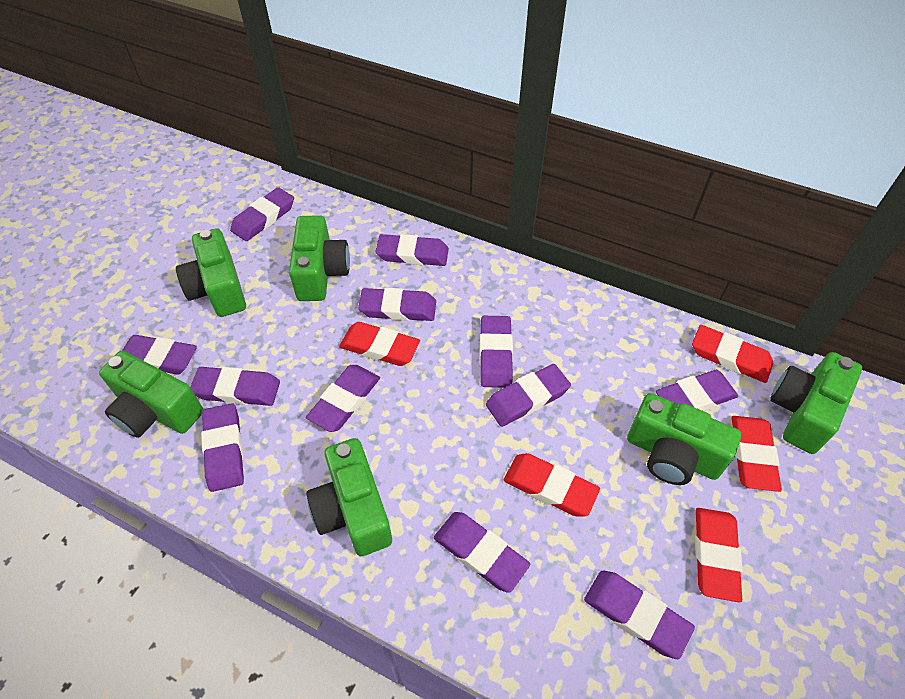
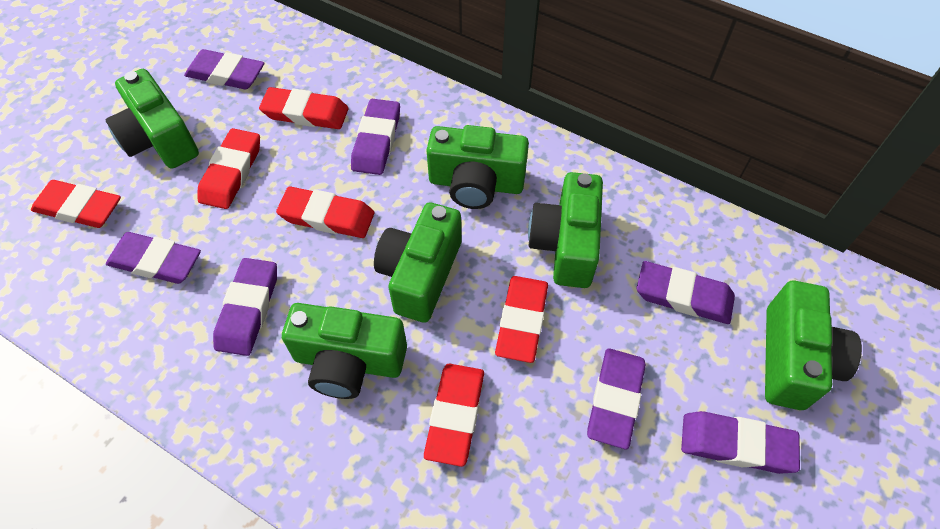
purple eraser: 12 -> 7
red eraser: 5 -> 6

